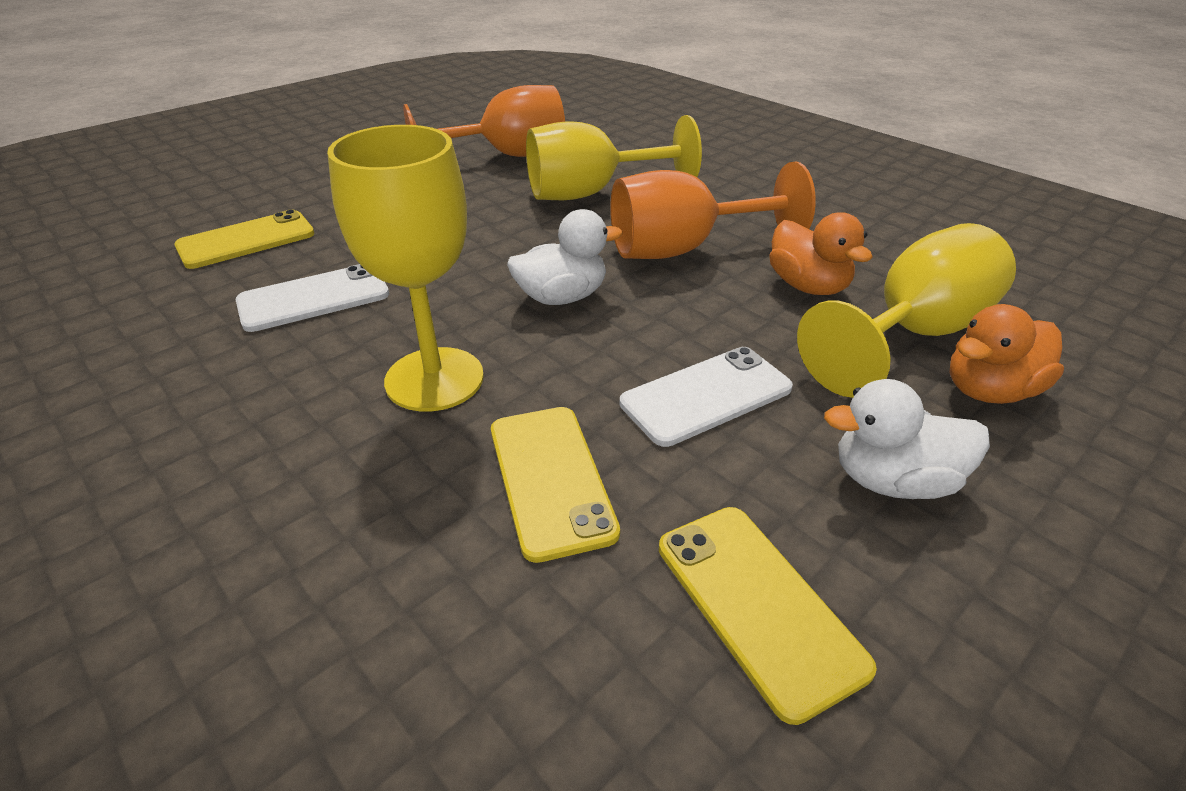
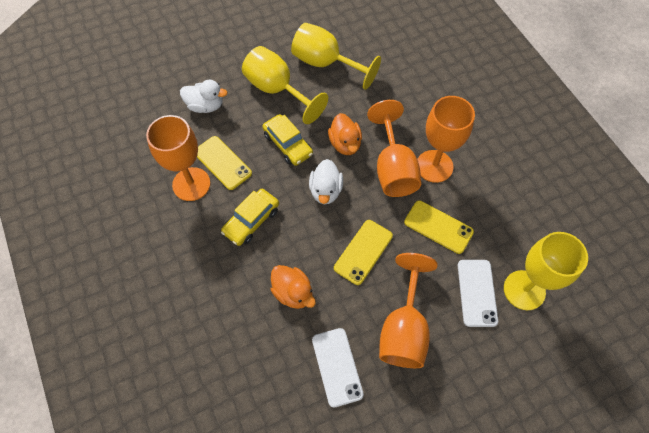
orange goblet: 2 -> 4
yellow car: 0 -> 2

